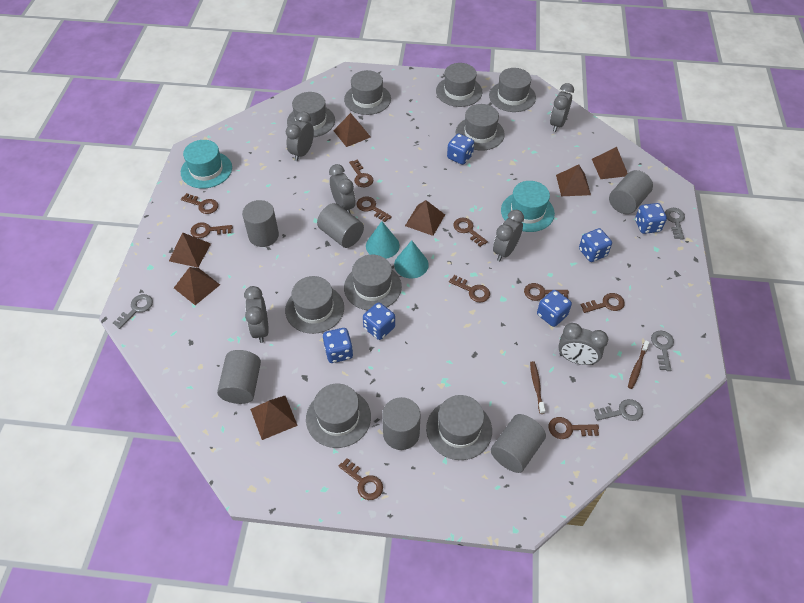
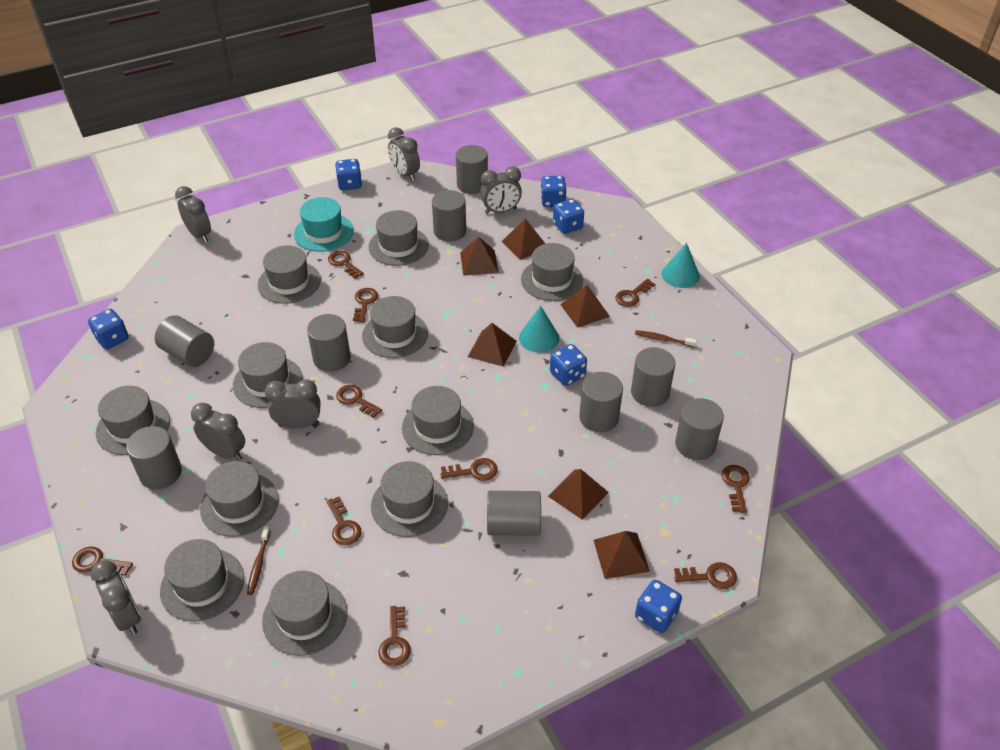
brown pyramid: 7 -> 6
grey cylinder: 6 -> 9
grey hat: 9 -> 11
grey key: 4 -> 0
turquoise hat: 2 -> 1

